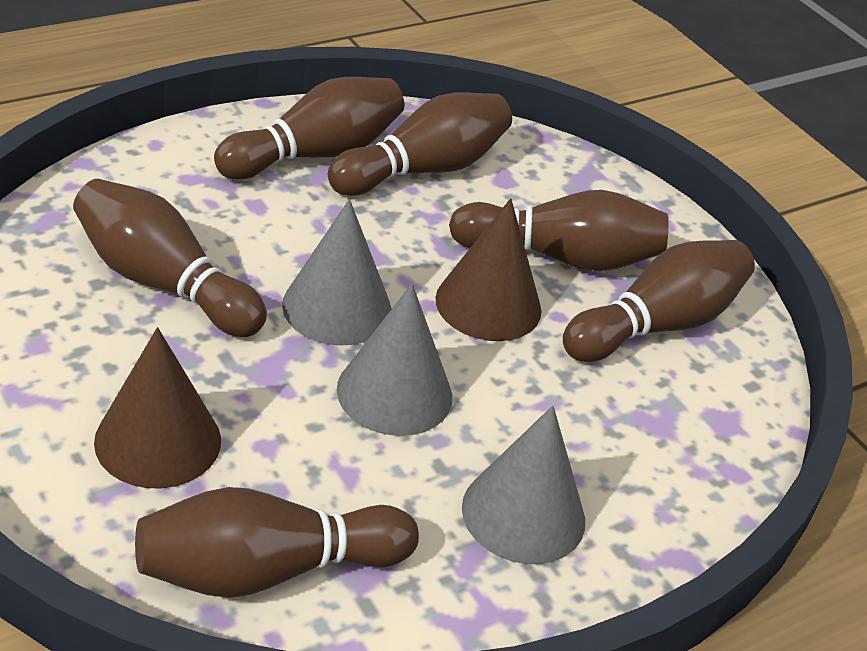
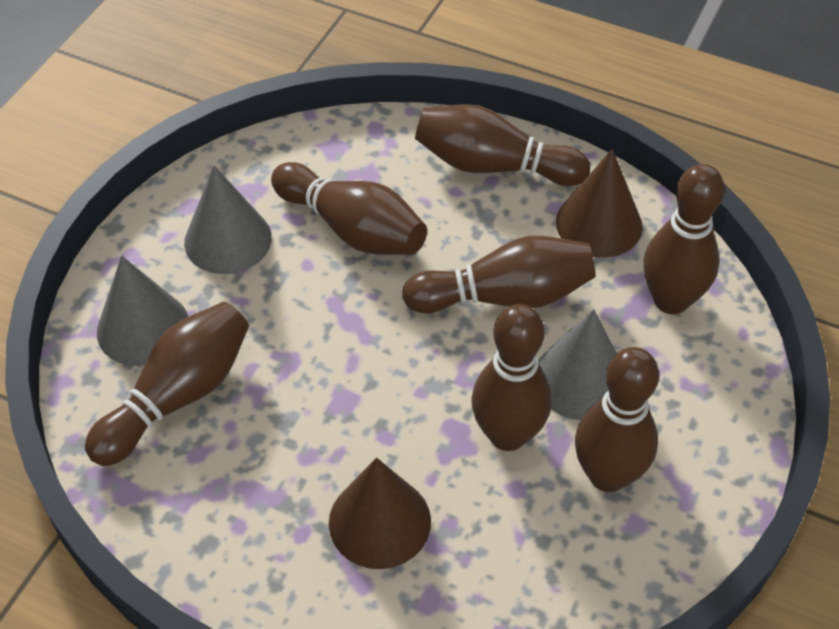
brown bowling pin: 6 -> 7

